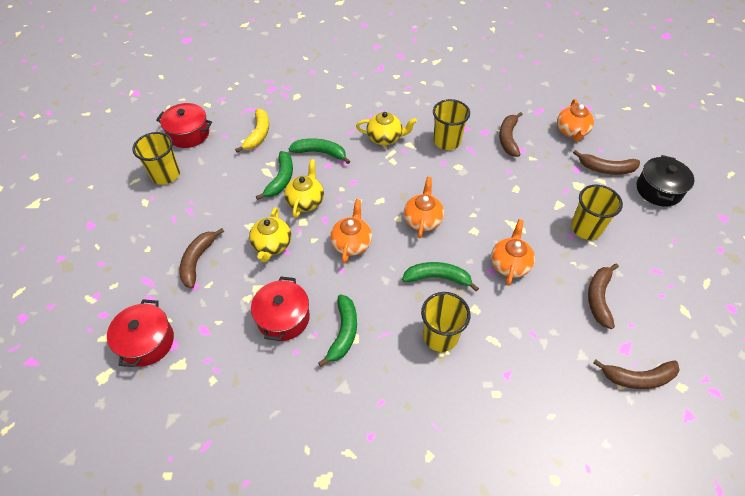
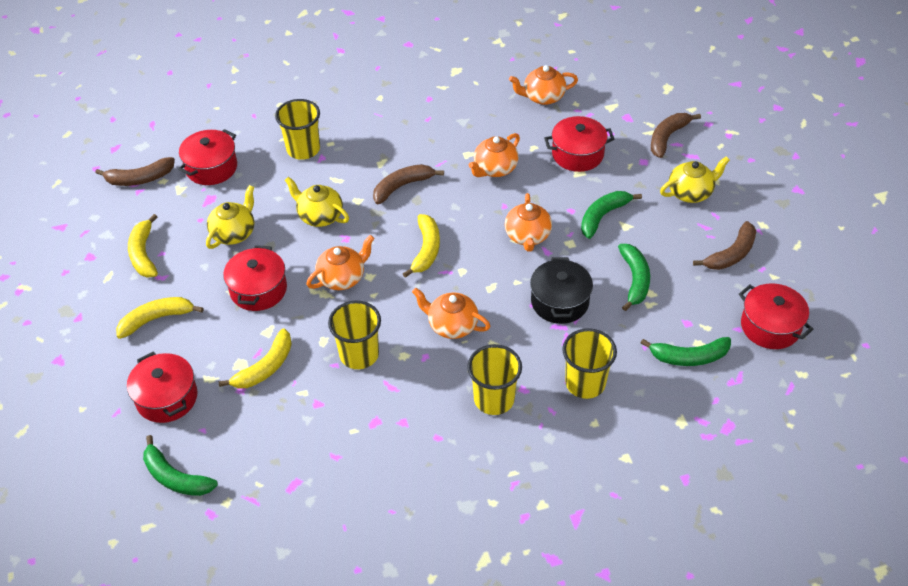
brown banana: 5 -> 4
orange teapot: 4 -> 5
red pot: 3 -> 5
yellow banana: 1 -> 4

